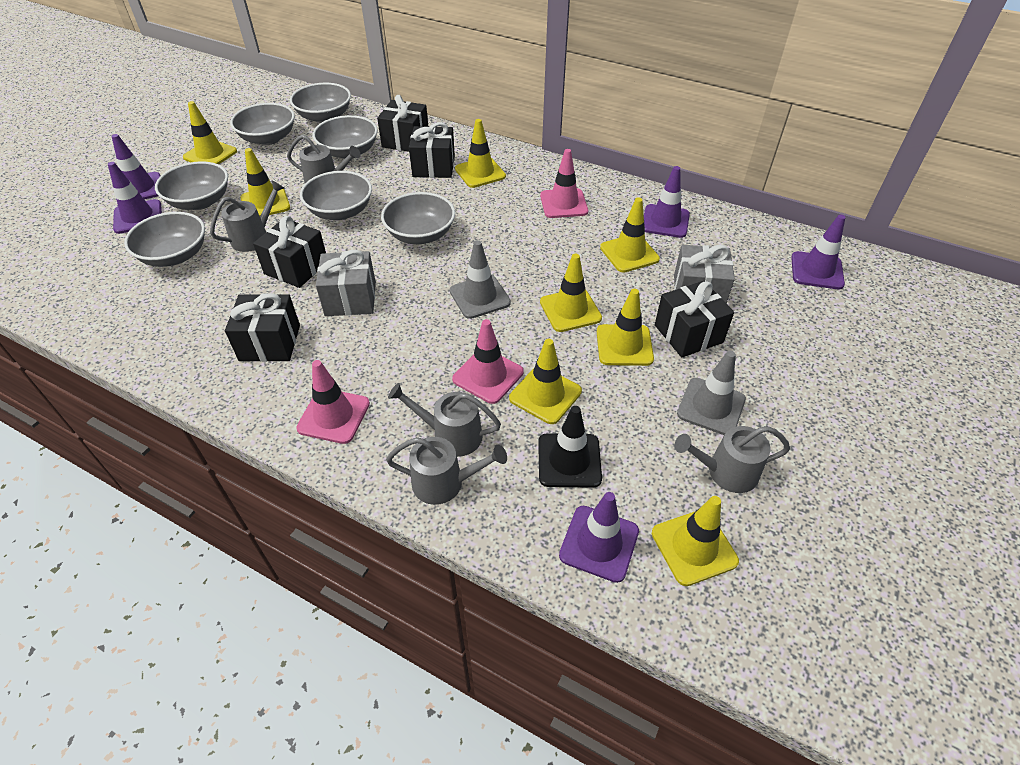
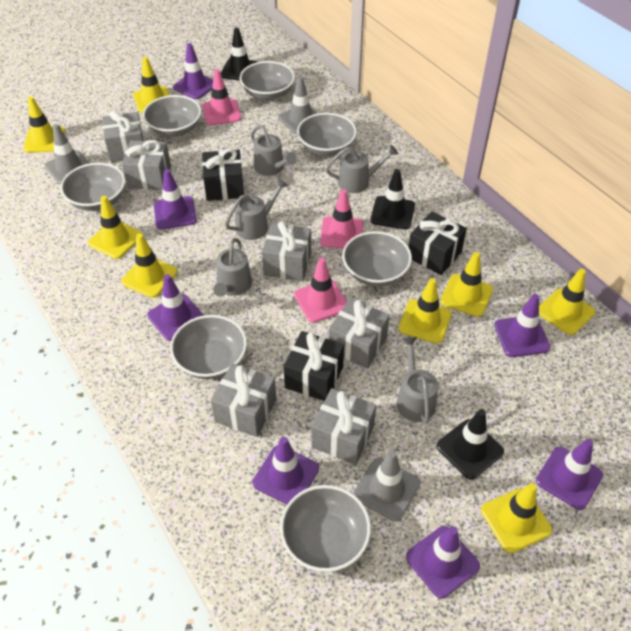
black gift: 5 -> 3
black traffic cone: 1 -> 3
grey gift: 2 -> 6
grey traffic cone: 2 -> 3
purple traffic cone: 5 -> 7

